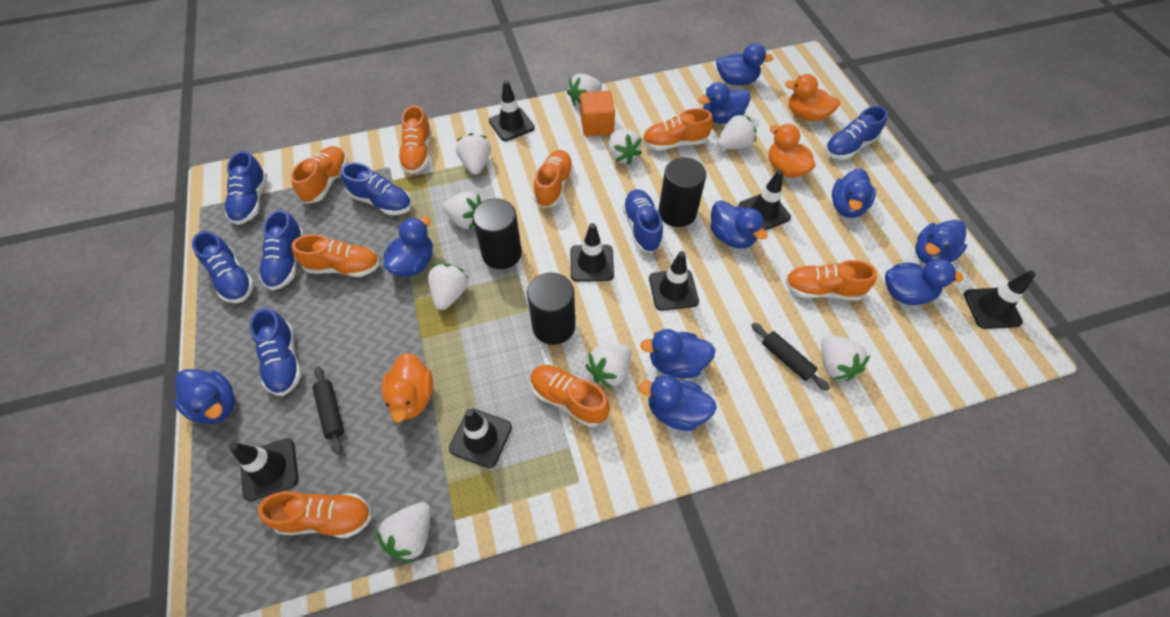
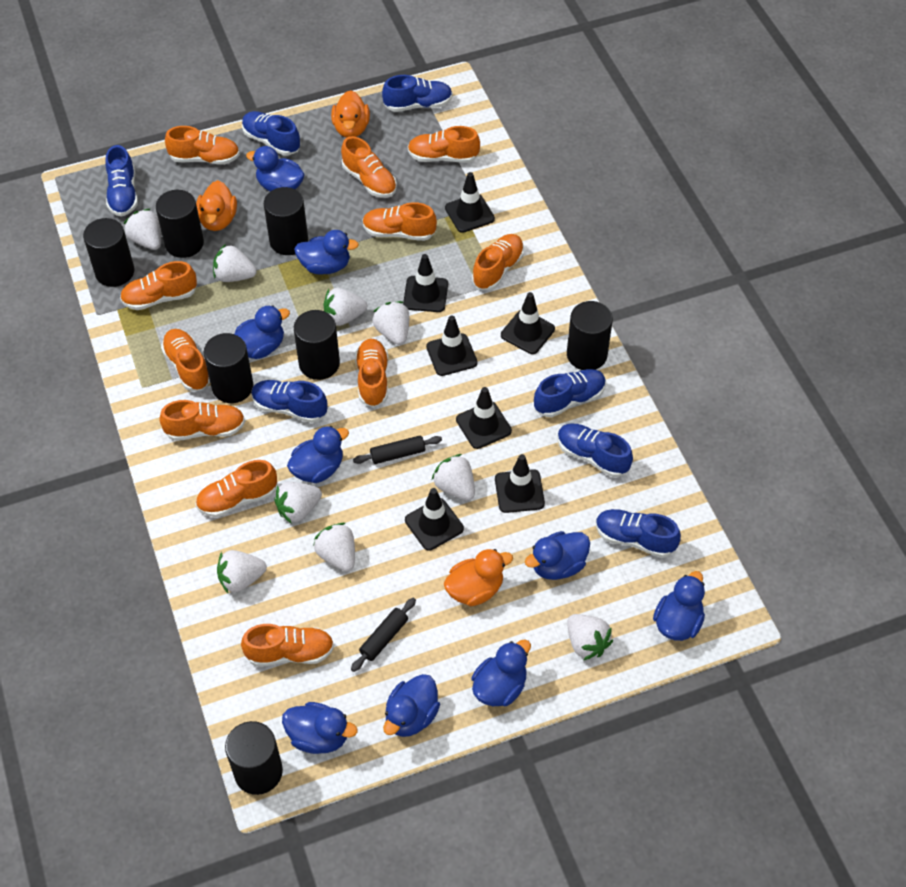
black cylinder: 3 -> 7
blue duck: 10 -> 9
orange cube: 1 -> 0
orange shoe: 8 -> 11

